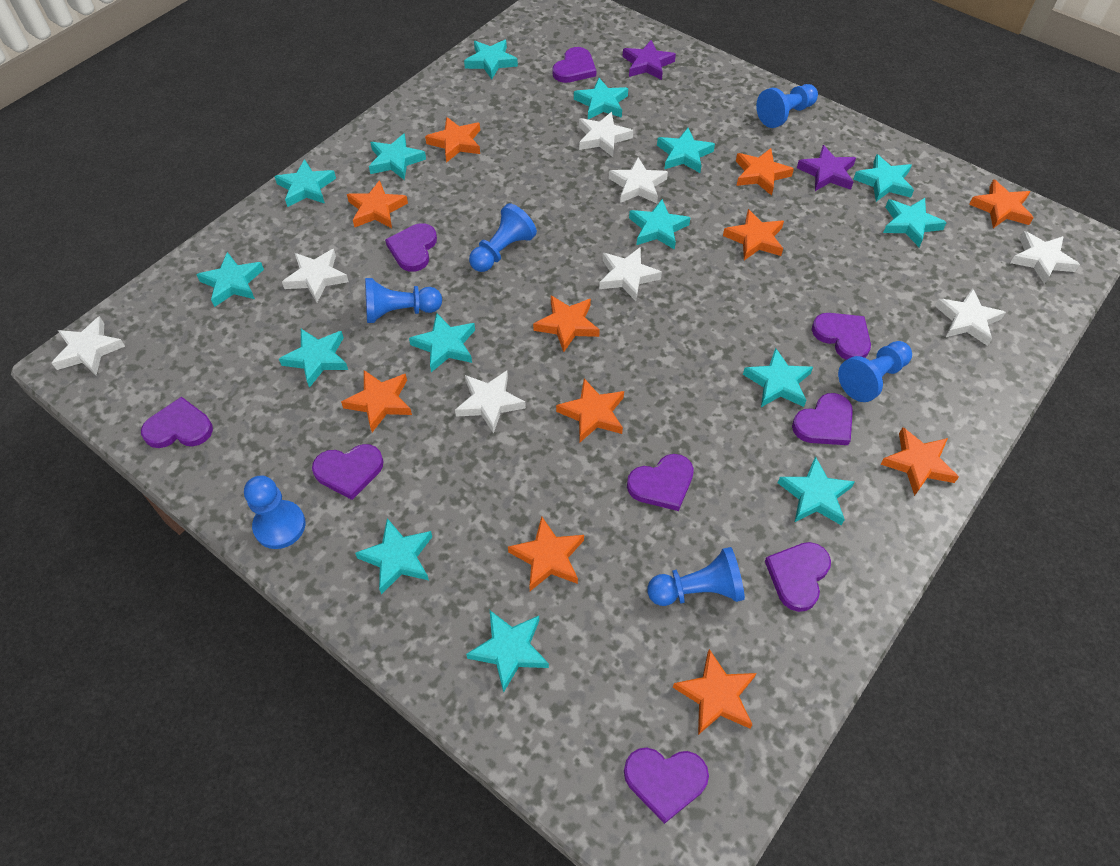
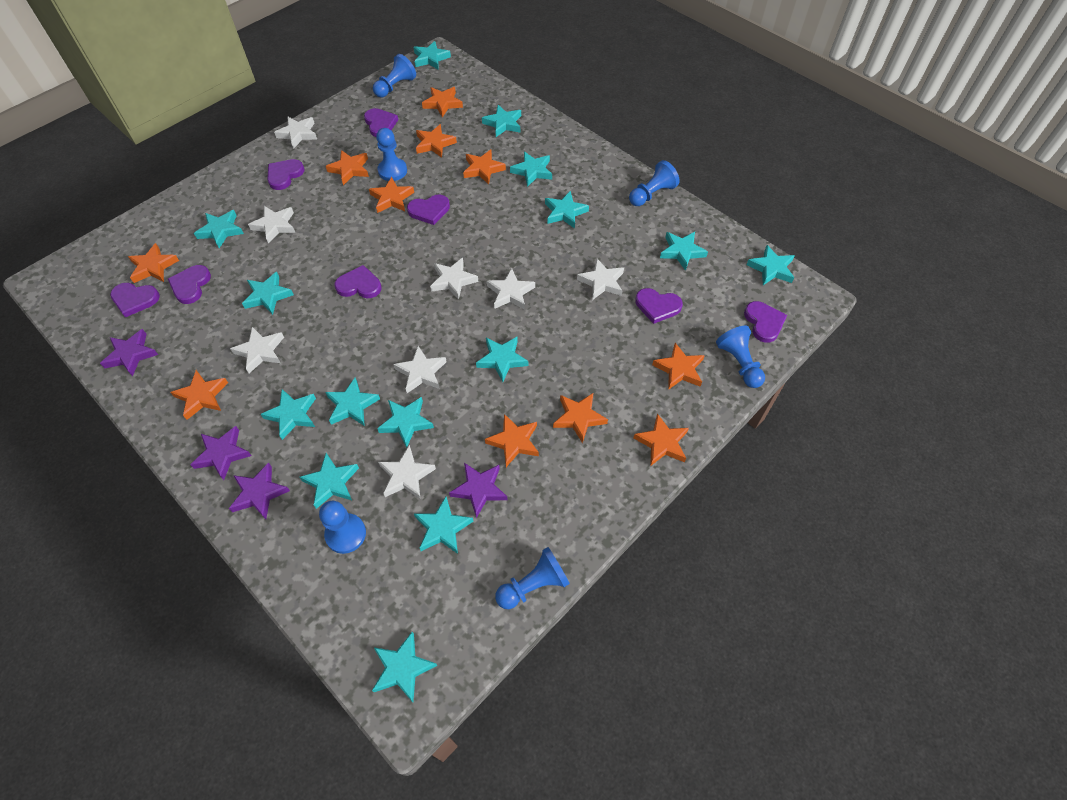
purple heart: 9 -> 8
purple star: 2 -> 4

